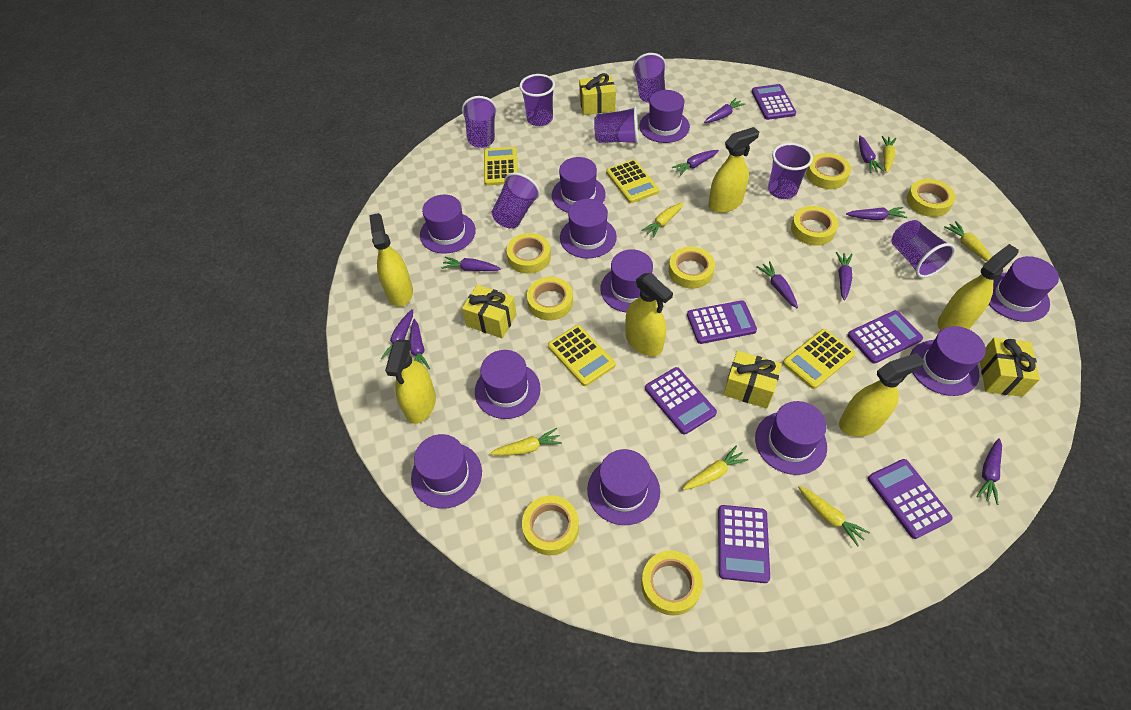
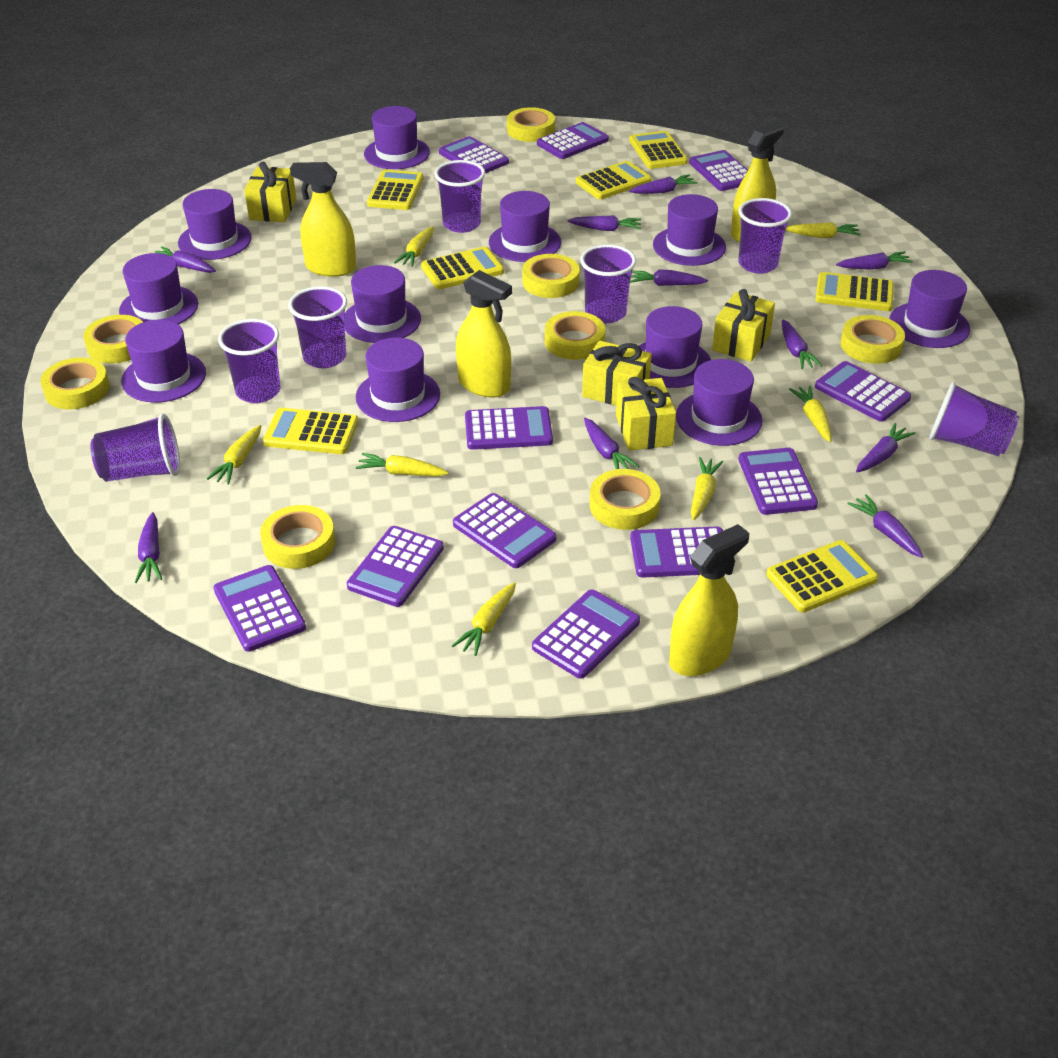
purple calculator: 6 -> 11
yellow calculator: 4 -> 7
yellow carrot: 6 -> 7
yellow spray bottle: 6 -> 4

